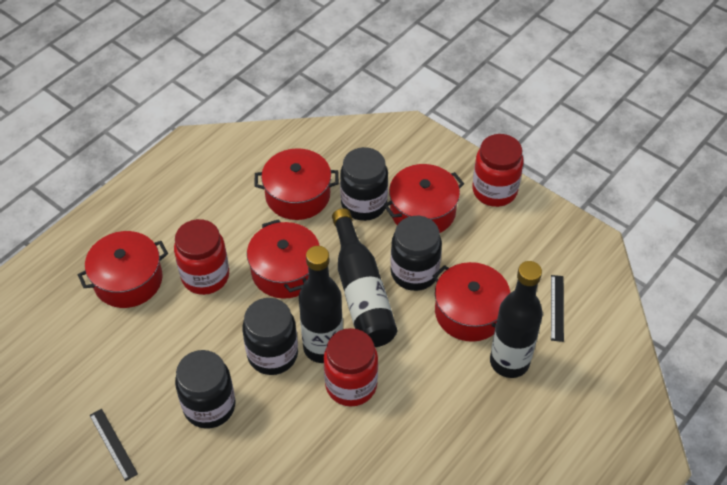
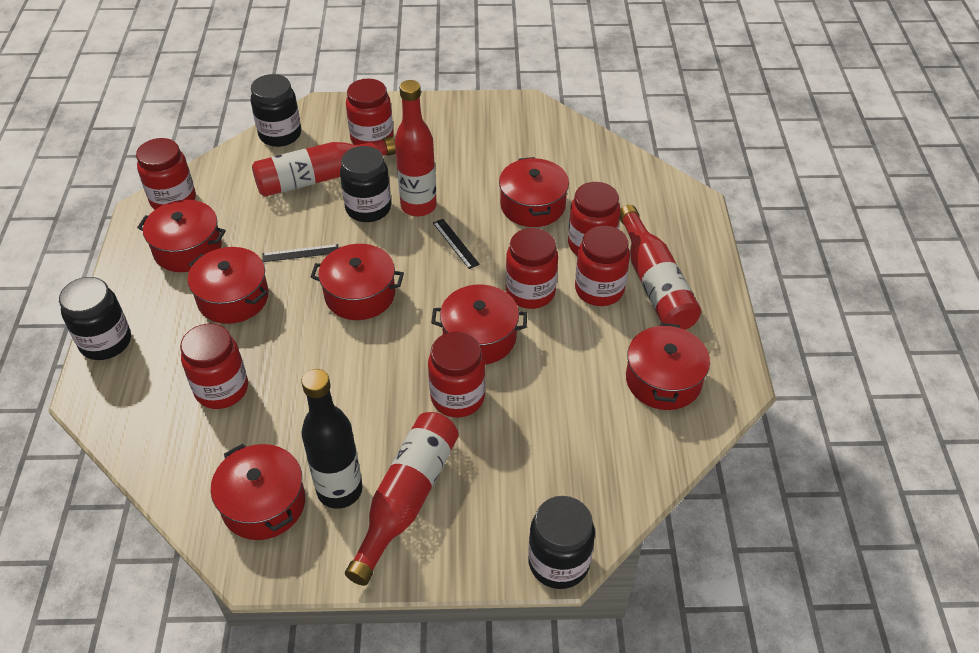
black bottle: 3 -> 1
red bottle: 0 -> 4
red jar: 3 -> 7
red pot: 5 -> 7

